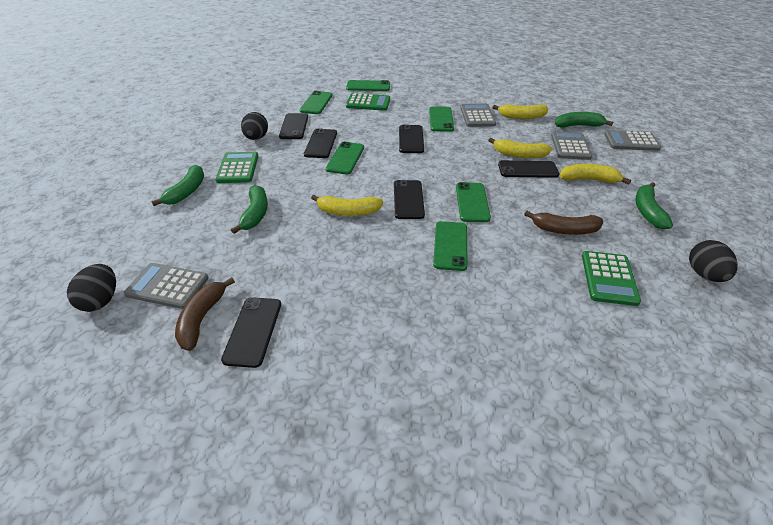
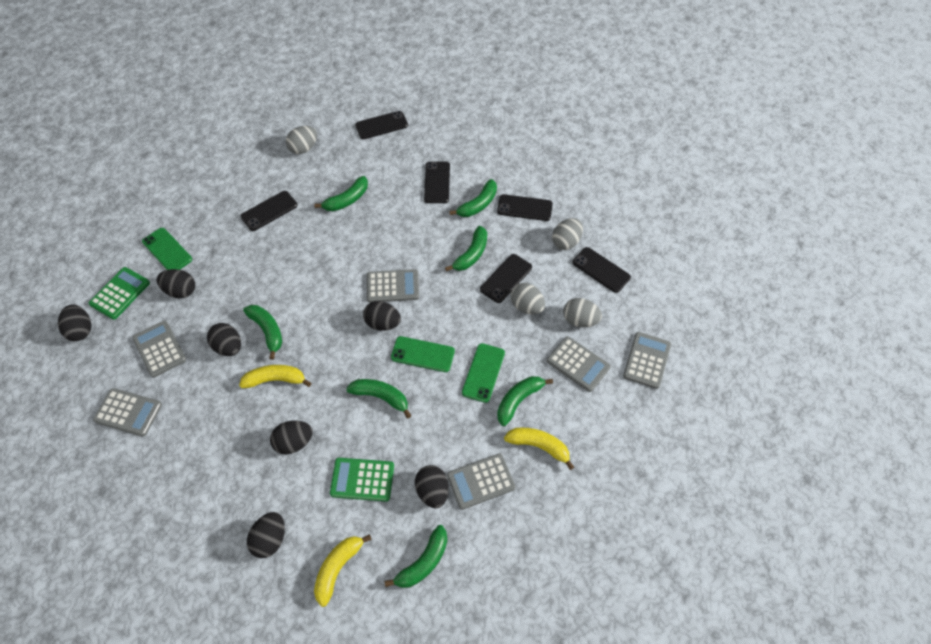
black egg: 3 -> 7
brown banana: 2 -> 0
green banana: 4 -> 7
green calculator: 3 -> 2
green phone: 6 -> 3
grey calculator: 4 -> 6
grey egg: 0 -> 4
yellow banana: 4 -> 3

